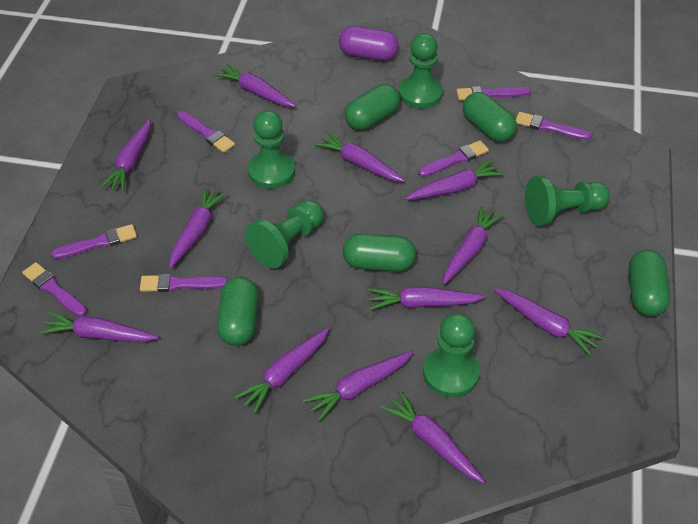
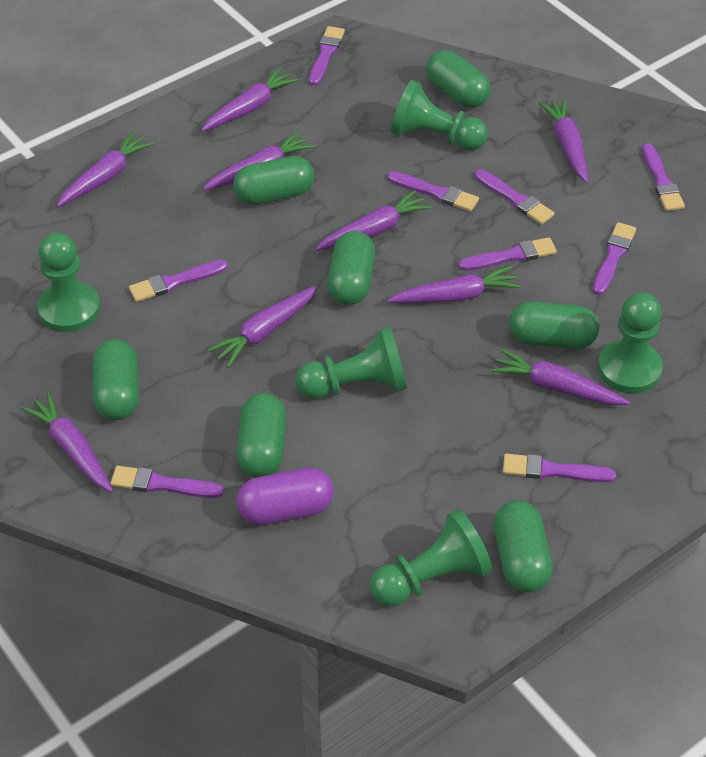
green capsule: 5 -> 7
purple brush: 7 -> 9
purple carrot: 12 -> 9

